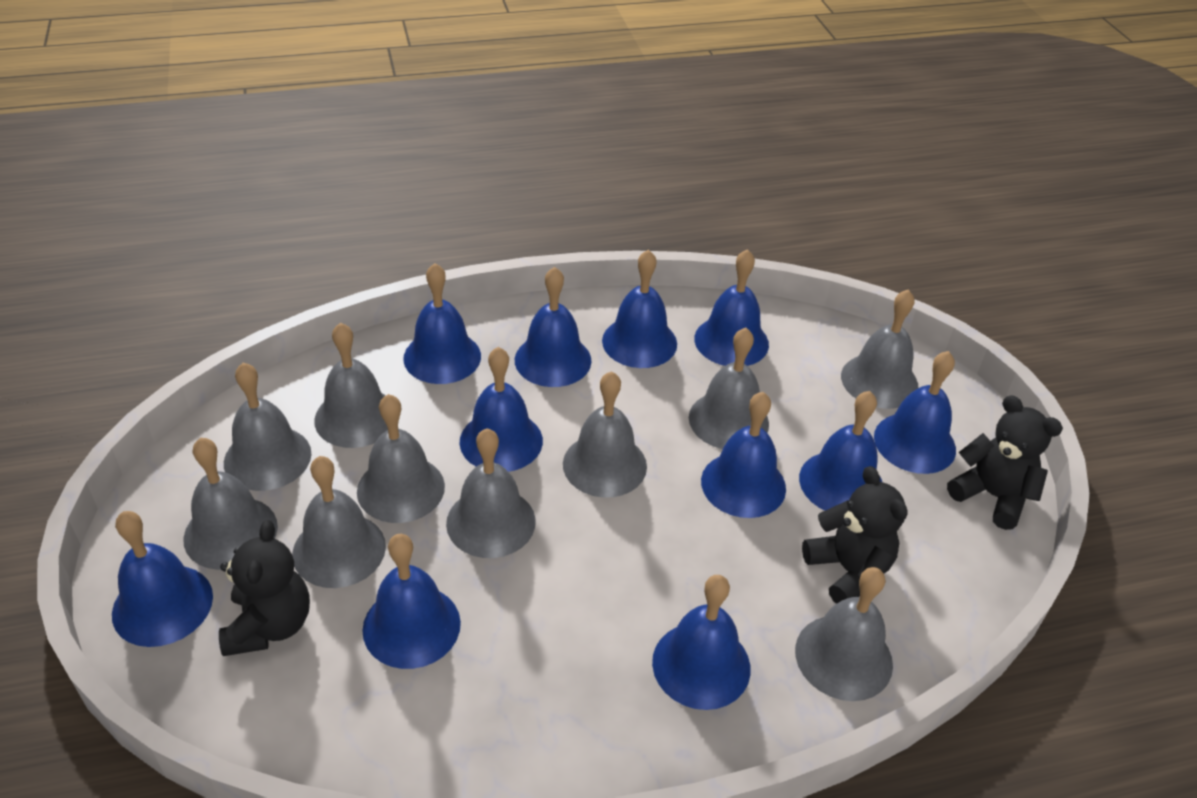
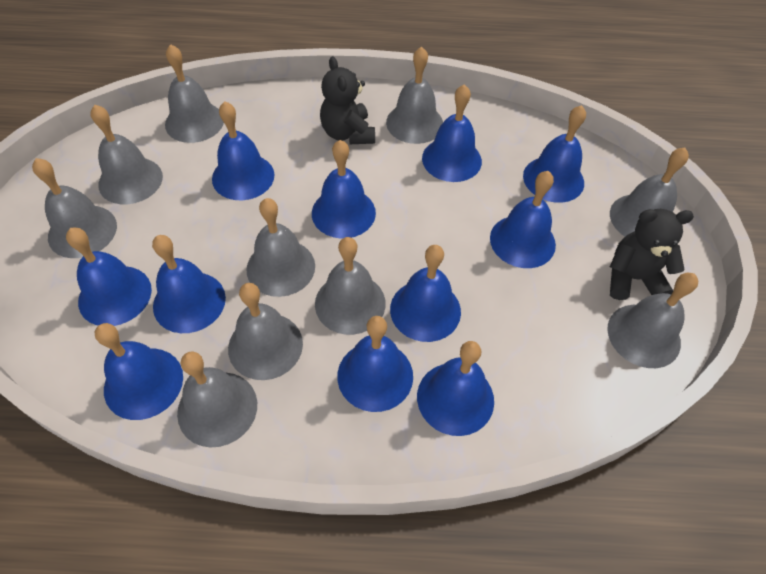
black teddy bear: 3 -> 2

